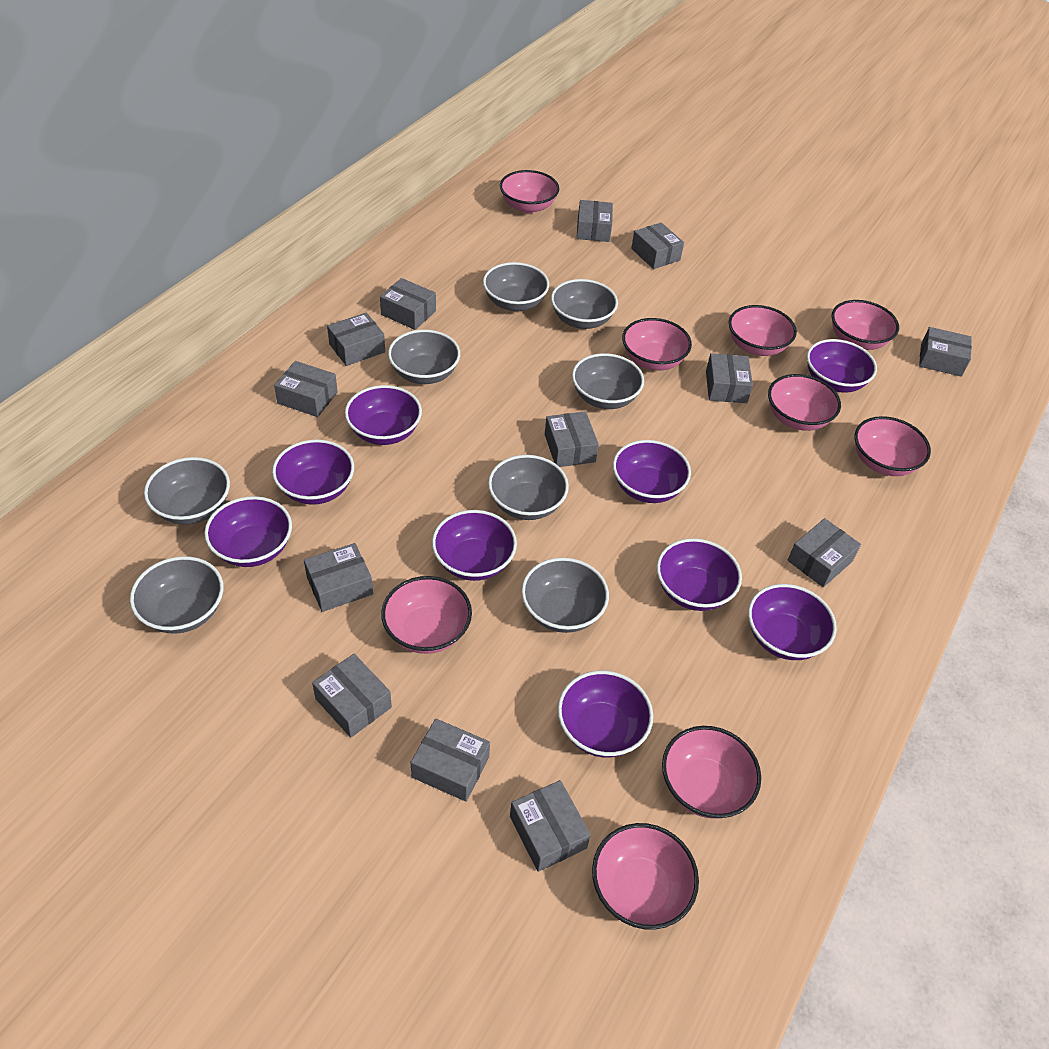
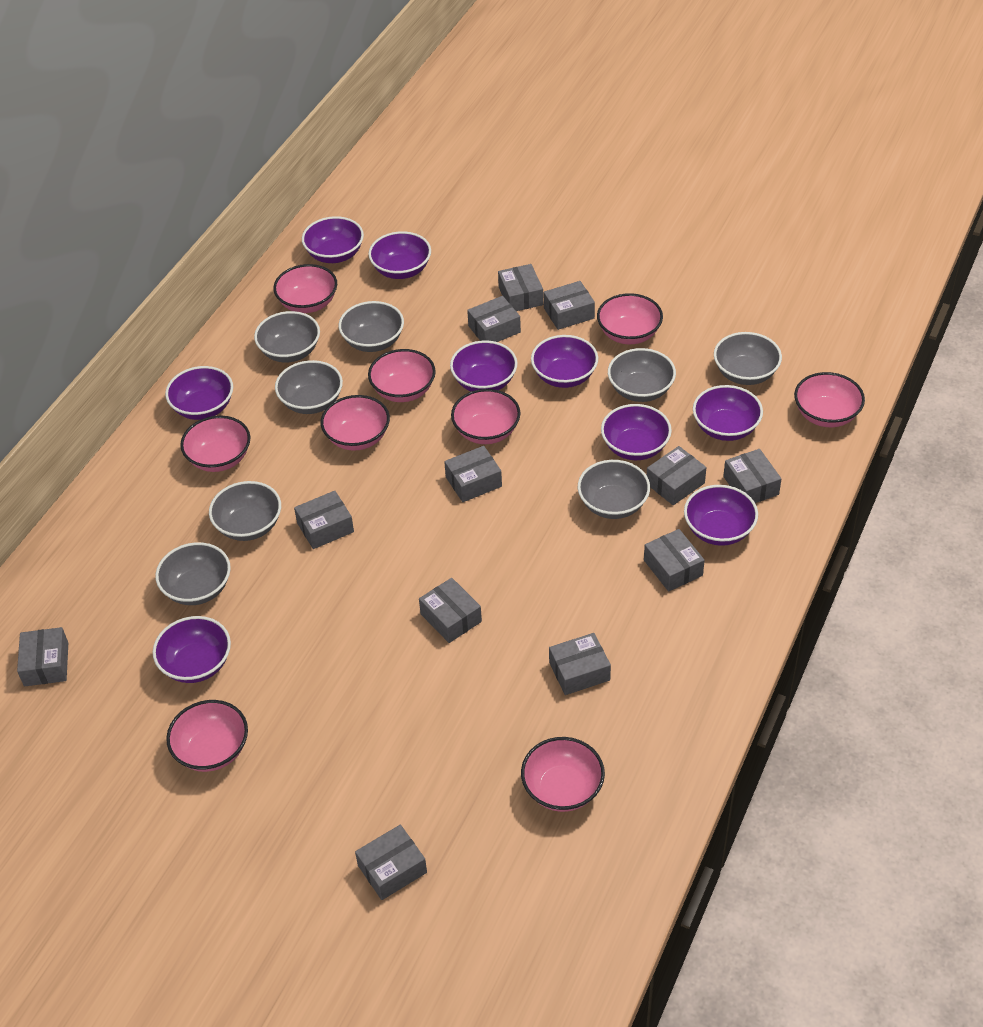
grey box: 13 -> 12

